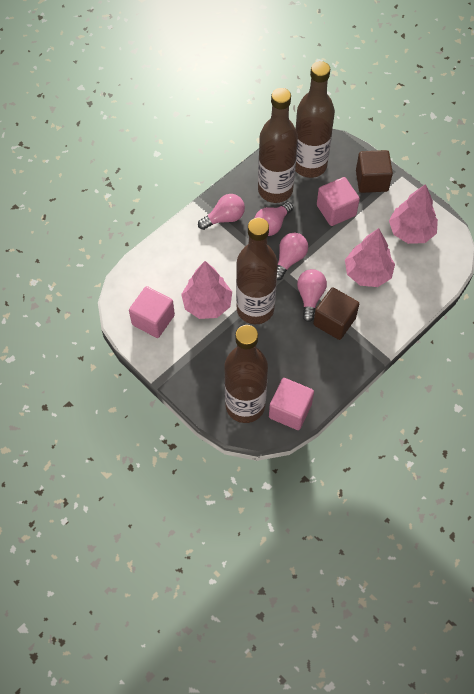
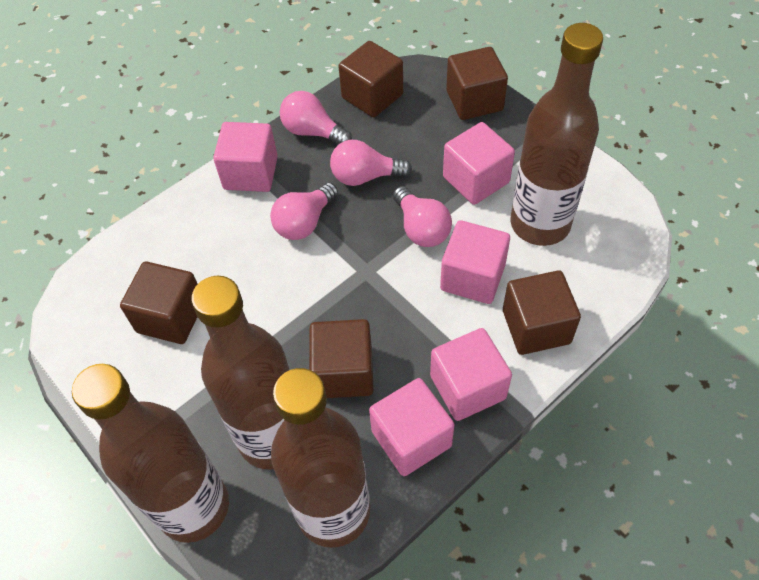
brown cube: 2 -> 5
pink cube: 3 -> 5
pink tree: 3 -> 0

